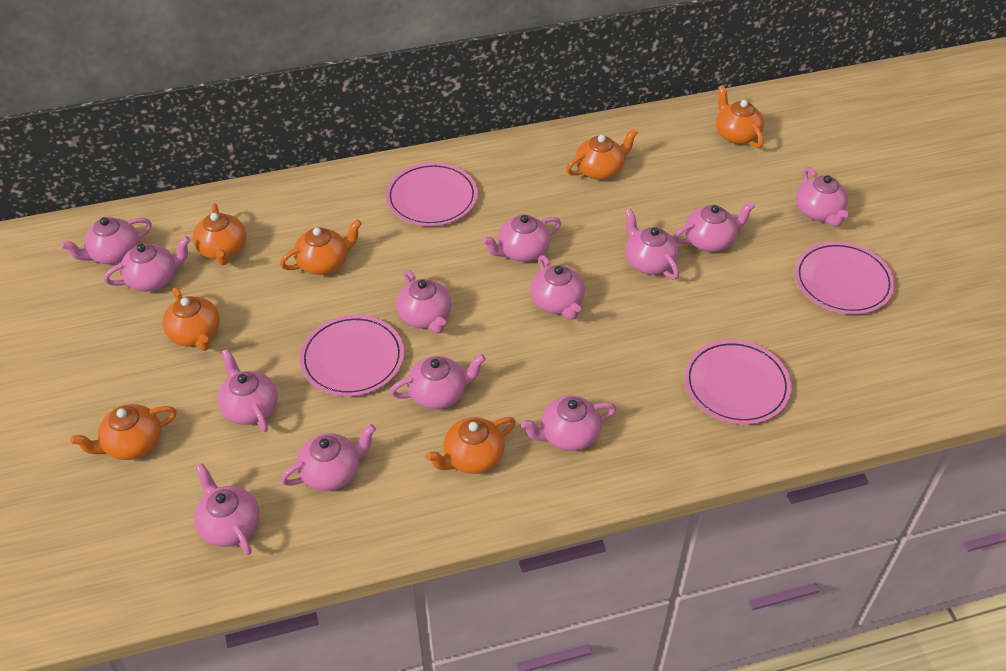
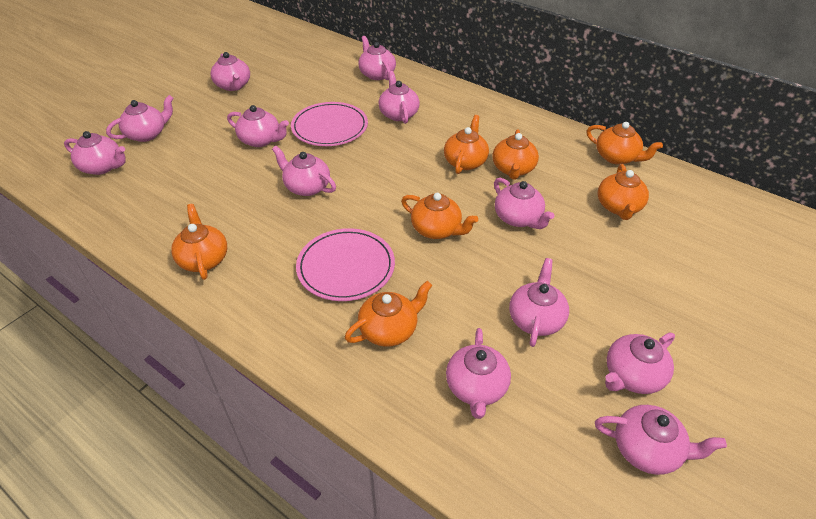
pink plate: 4 -> 2
pink teapot: 13 -> 12

